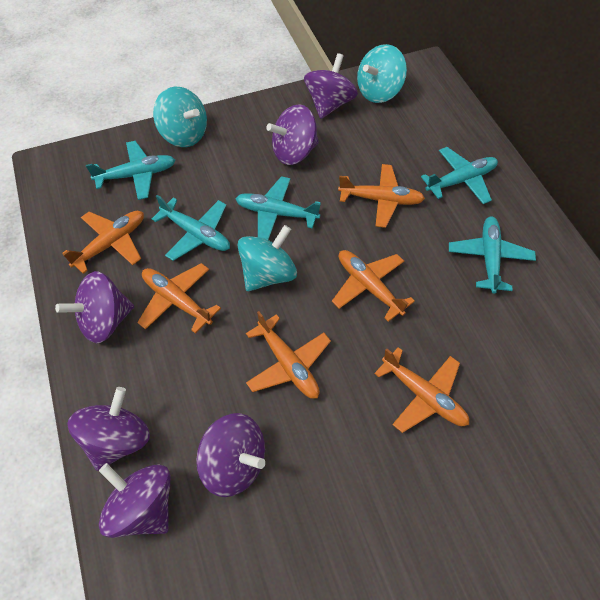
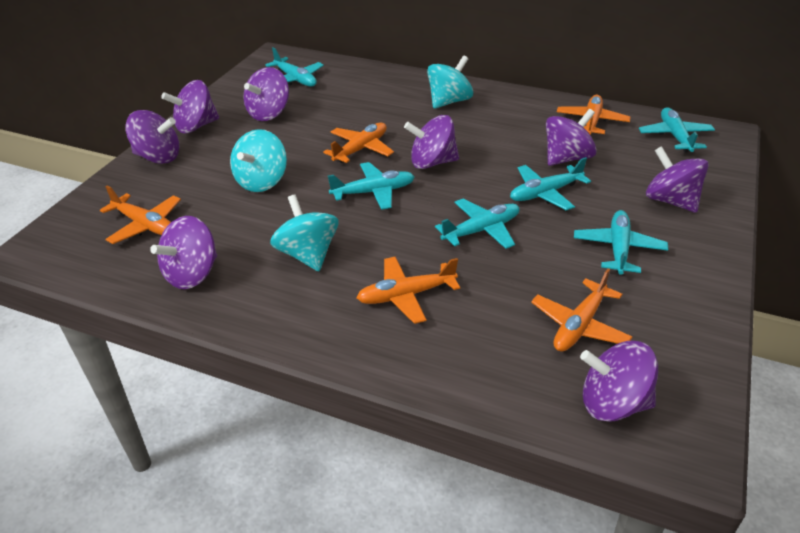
orange plane: 6 -> 5
purple spinning top: 6 -> 8
turquoise plane: 5 -> 6

